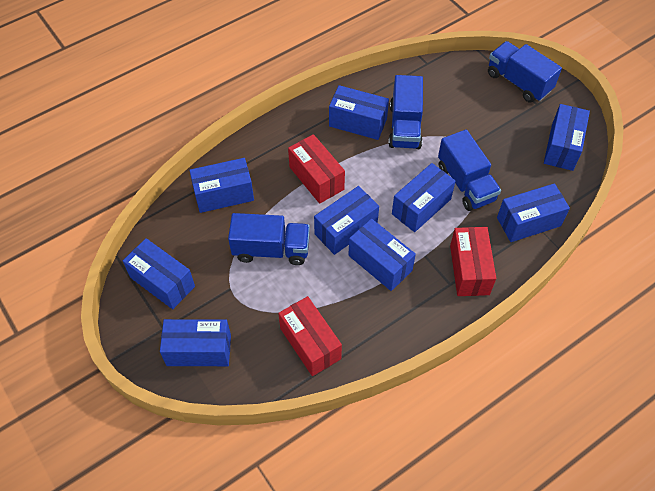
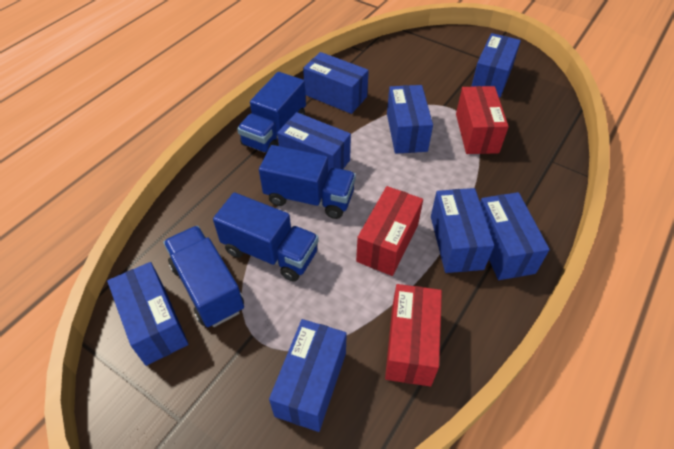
blue box: 9 -> 8

